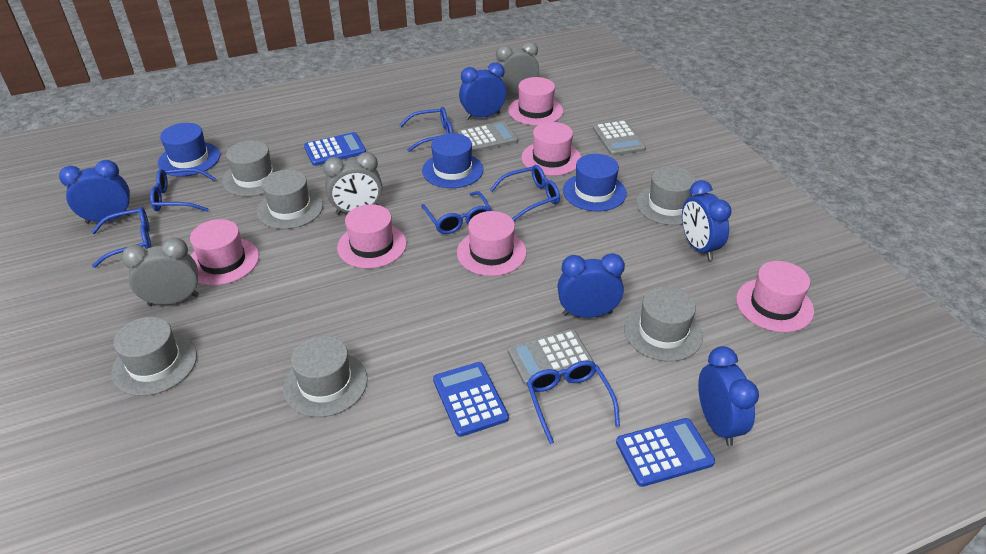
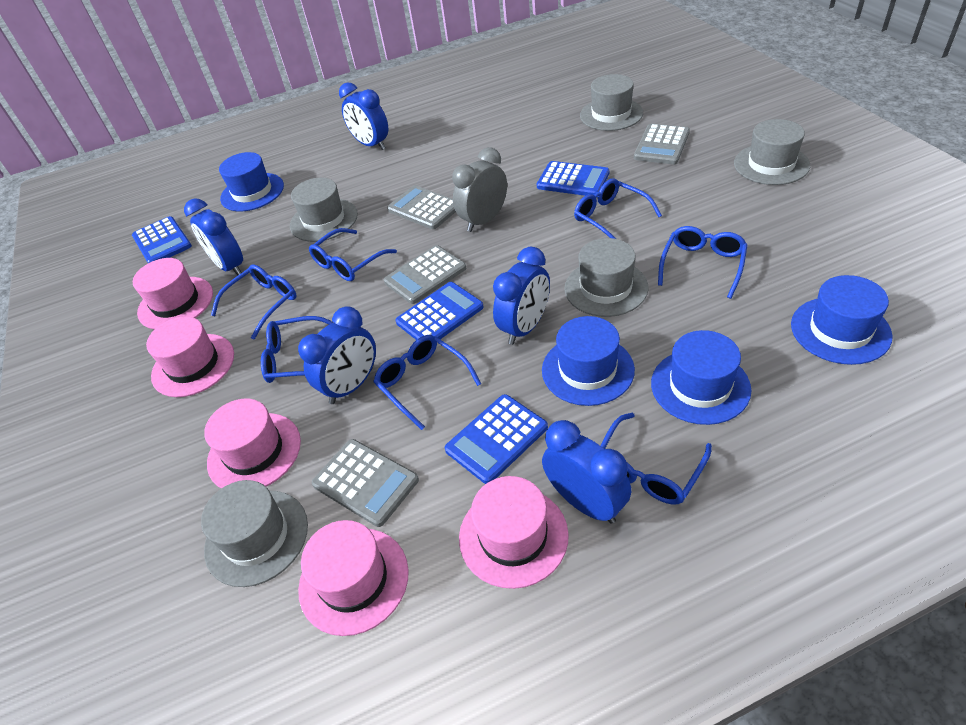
blue calculator: 3 -> 4
blue glasses: 6 -> 7
blue hat: 3 -> 4
grey calculator: 3 -> 4
grey clock: 3 -> 1
grey hat: 6 -> 5
pink hat: 6 -> 5

